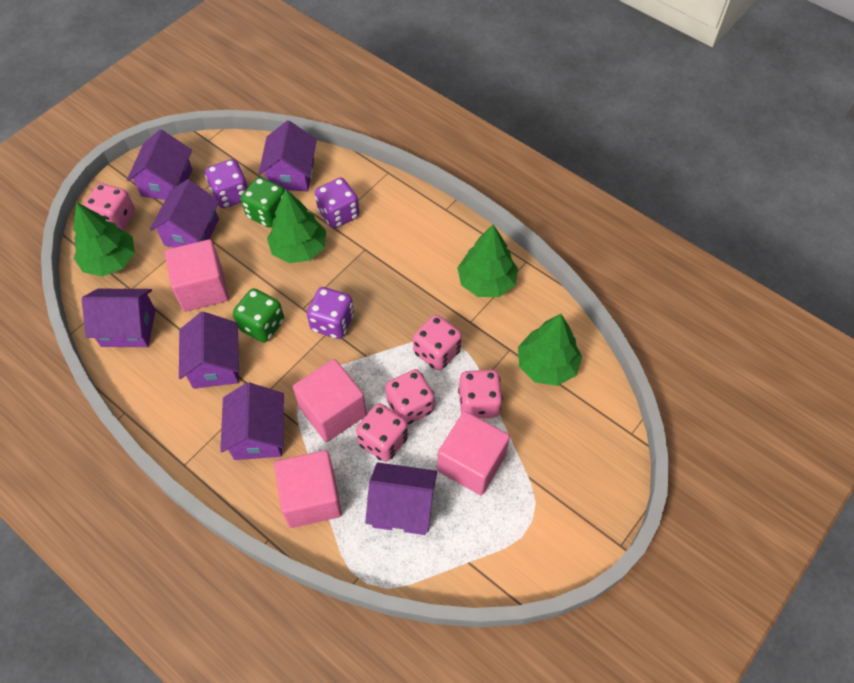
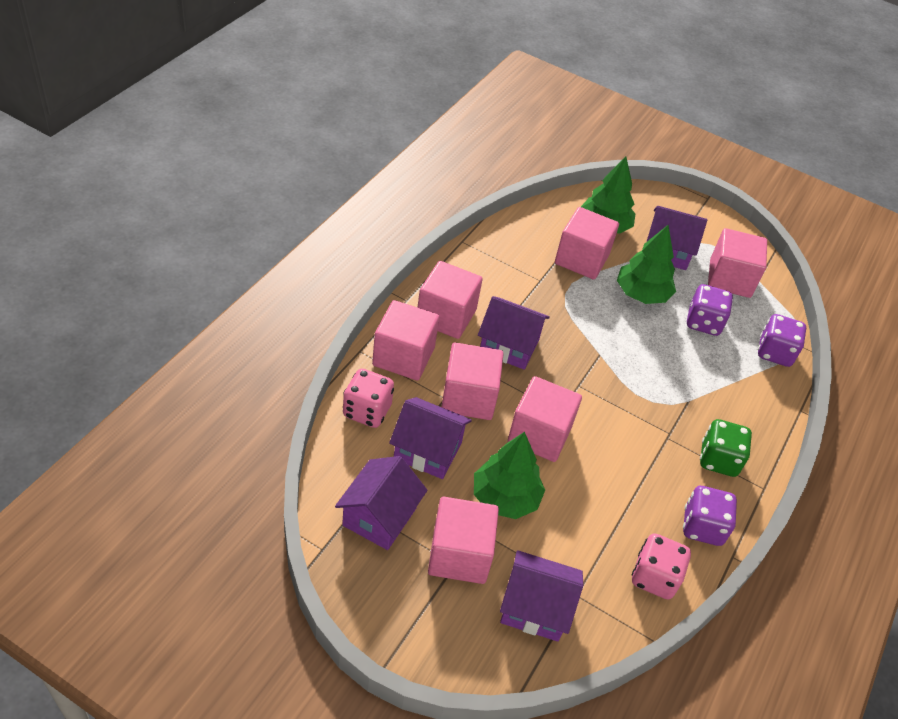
green dice: 2 -> 1
green tree: 4 -> 3
pink cube: 4 -> 7
pink dice: 5 -> 2
purple house: 7 -> 5

